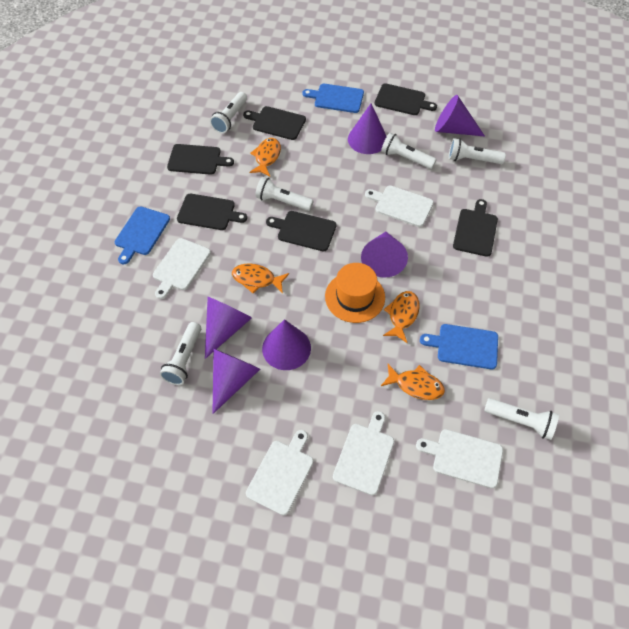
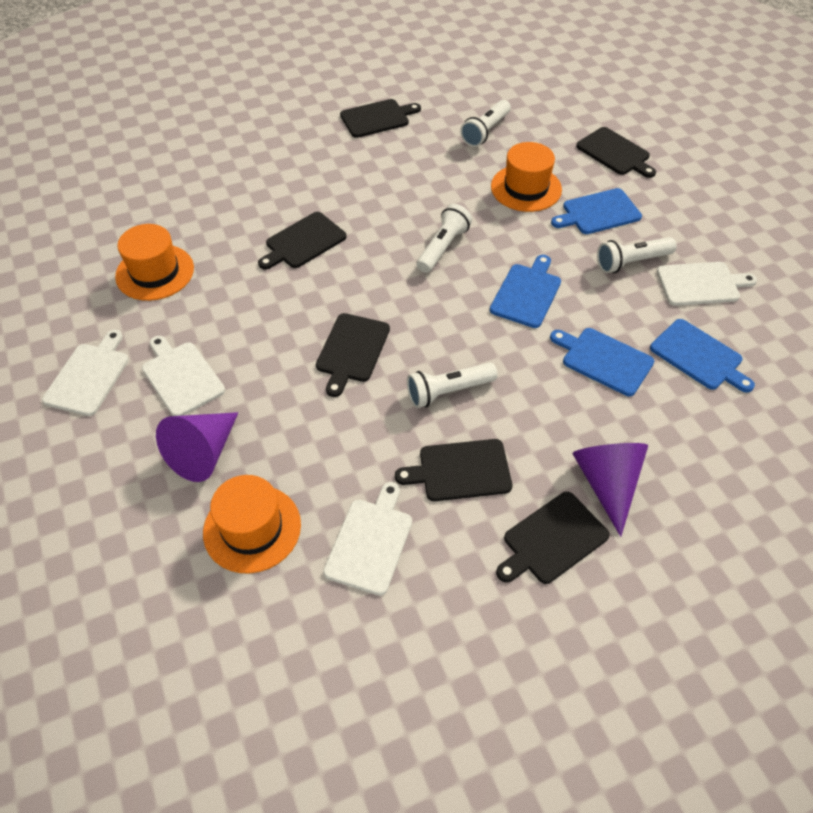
blue cutting board: 3 -> 4
orange fish: 4 -> 0
orange hat: 1 -> 3
purple cone: 6 -> 2
white cutting board: 5 -> 4
white flashlight: 6 -> 4

